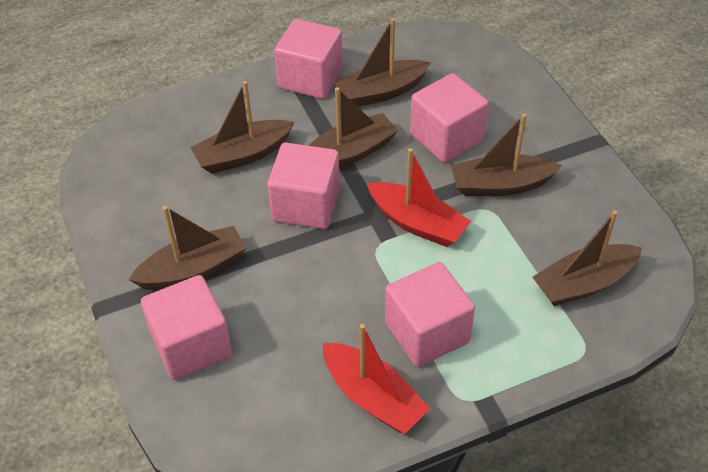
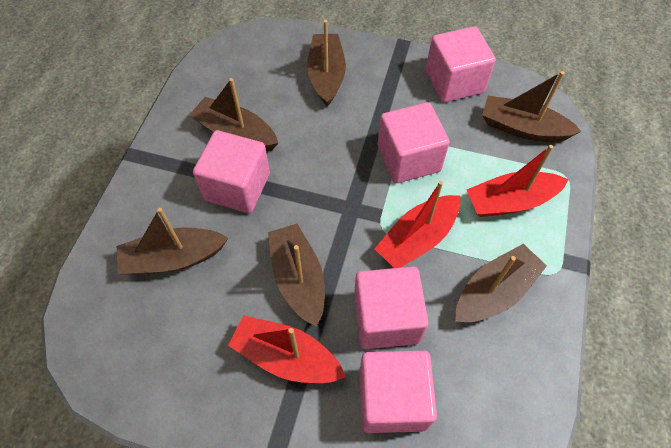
red boat: 2 -> 3

